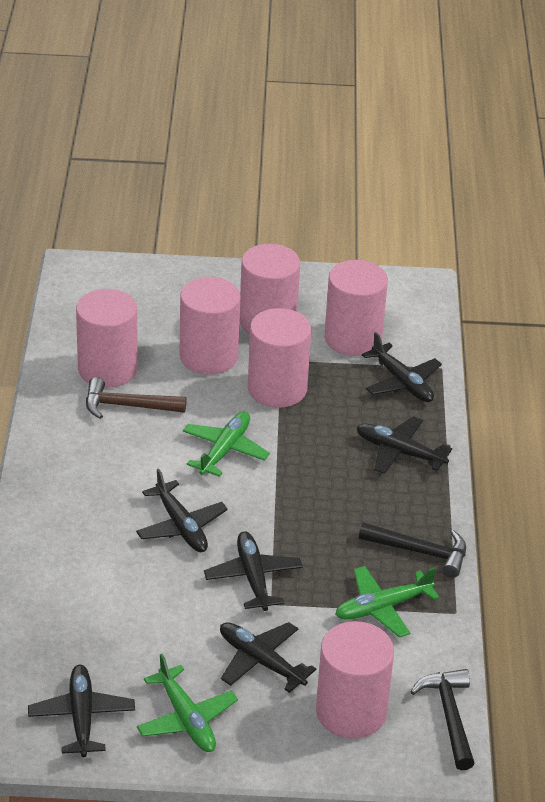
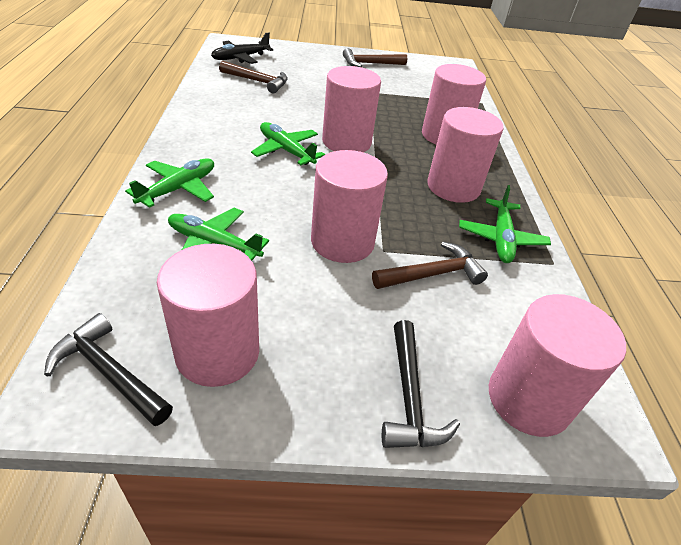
black plane: 6 -> 1
brown hammer: 1 -> 3
green plane: 3 -> 4

